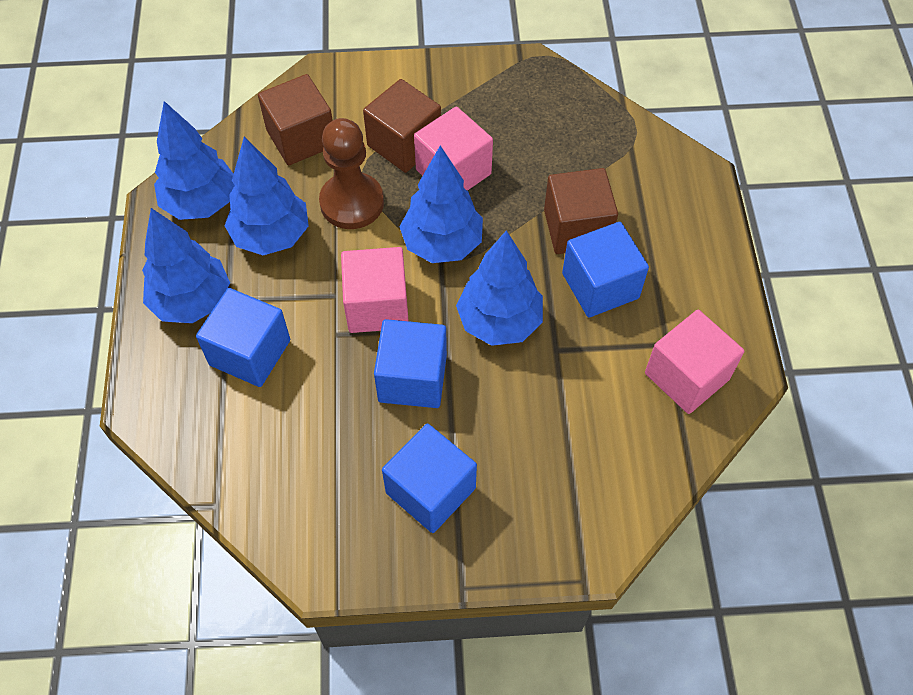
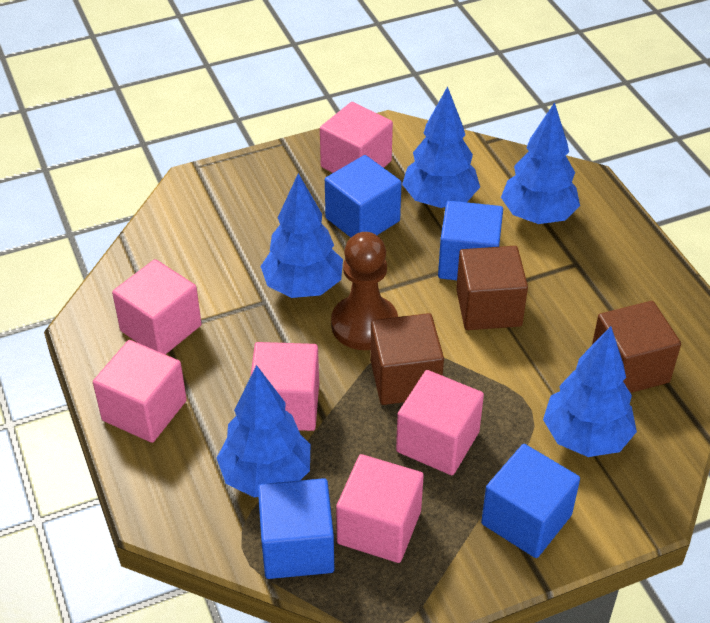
pink cube: 3 -> 6

